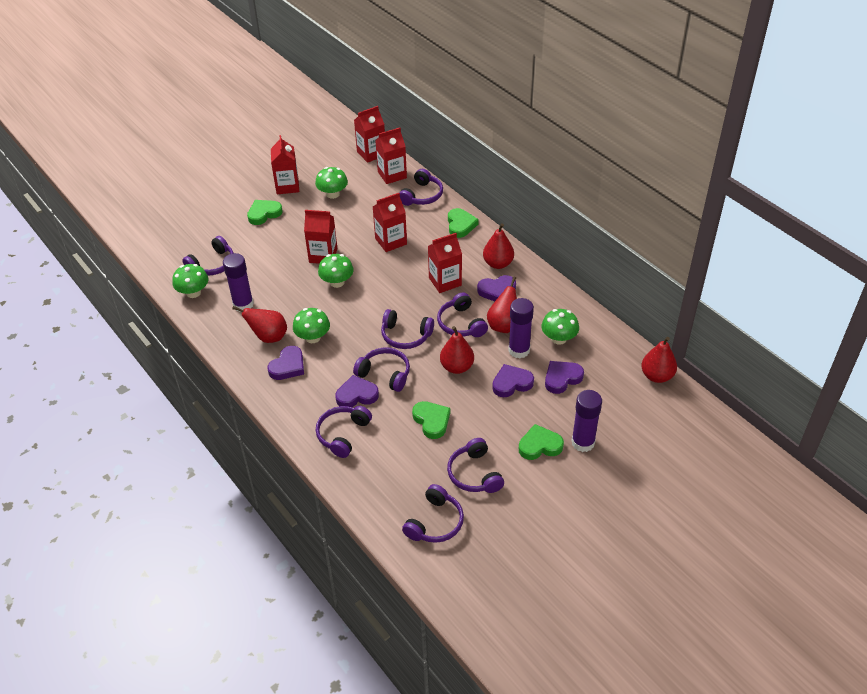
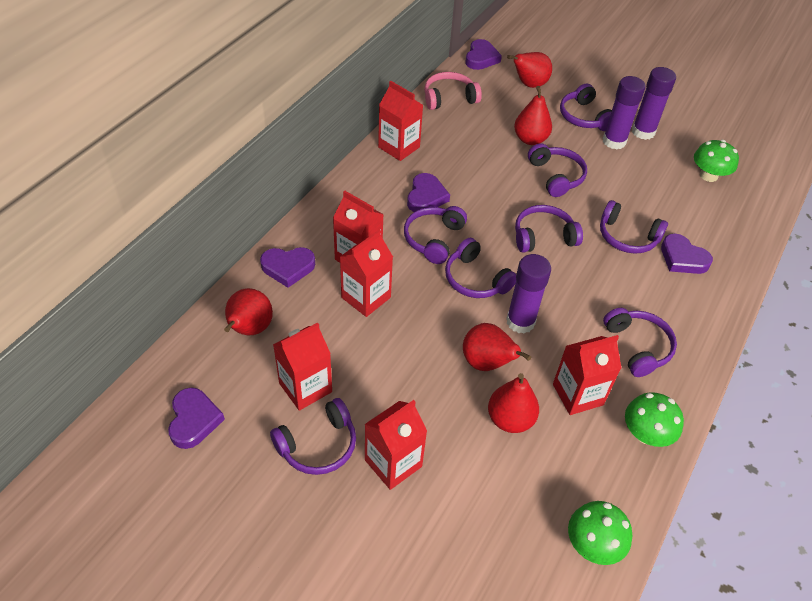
green heart: 4 -> 0
green mushroom: 5 -> 3
pink headphones: 0 -> 1

